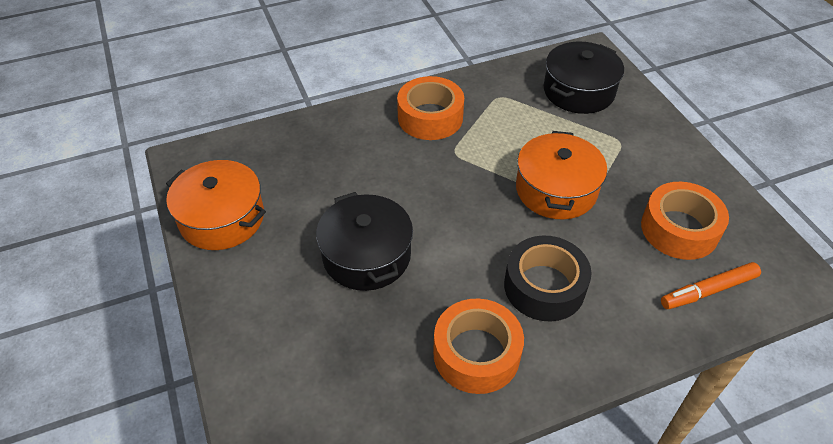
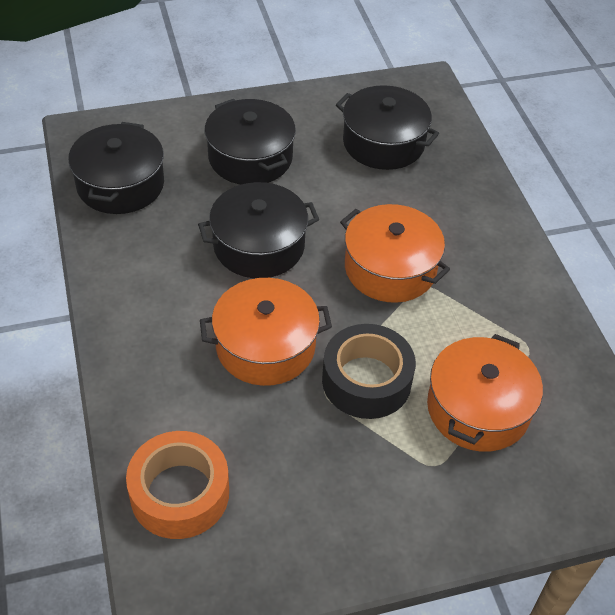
black pot: 2 -> 4
orange marker: 1 -> 0
orange pot: 2 -> 3
orange tape: 3 -> 1

